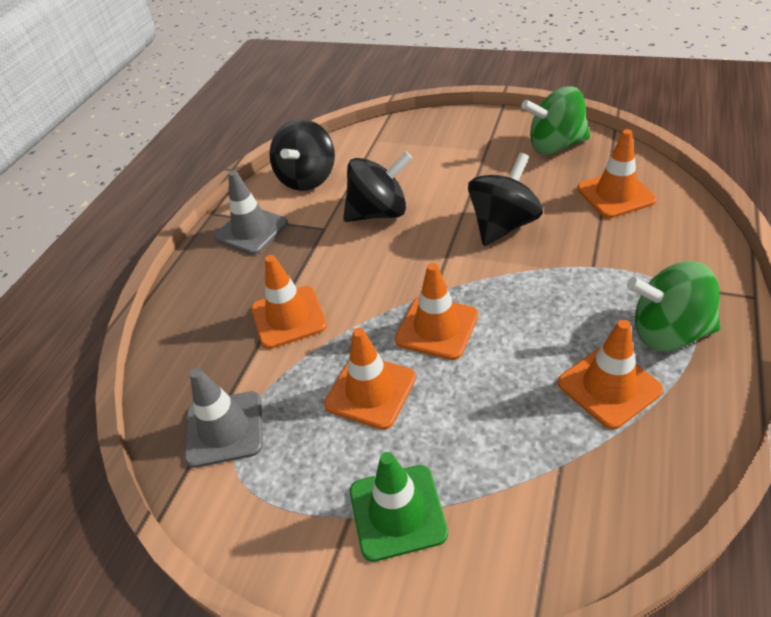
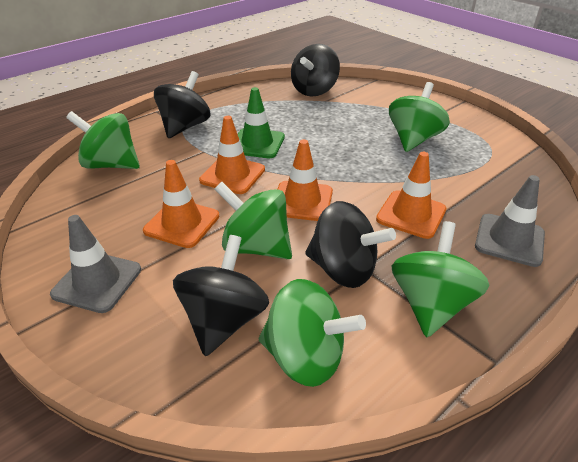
black spinning top: 3 -> 4
green spinning top: 2 -> 5
orange traffic cone: 5 -> 4

